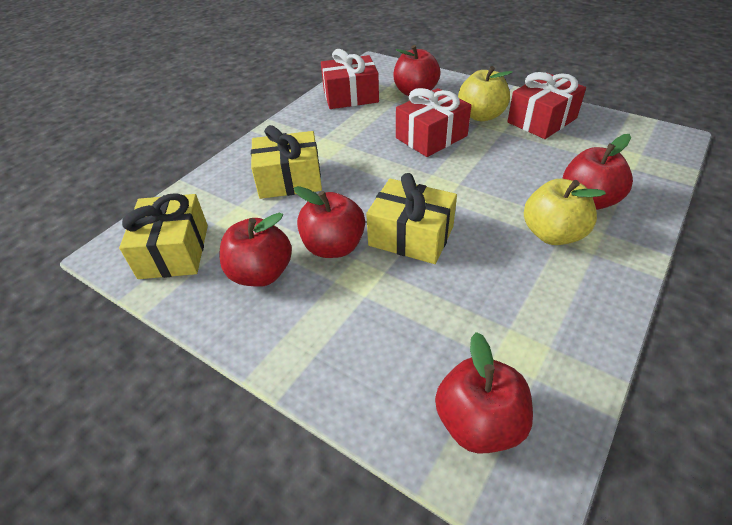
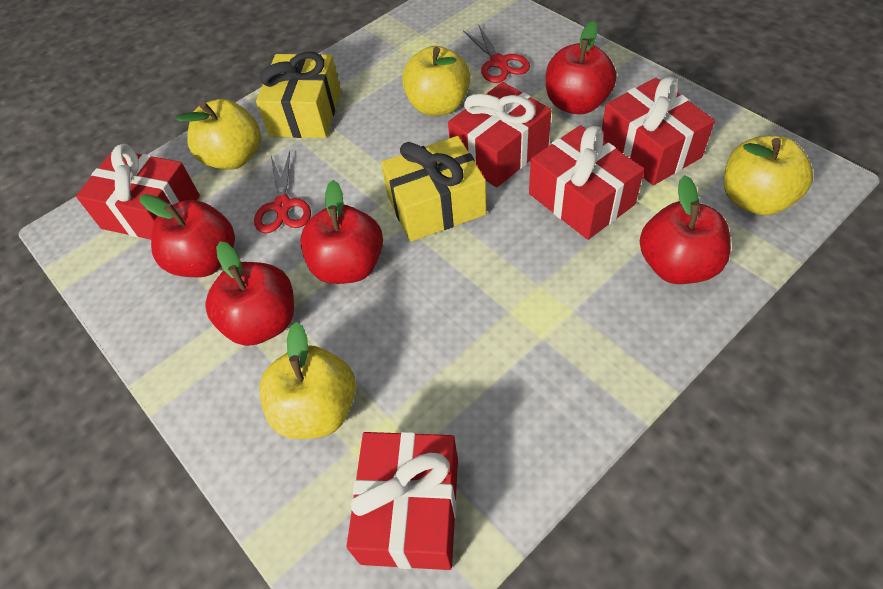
red gift: 3 -> 5
red scissors: 0 -> 2
yellow apple: 2 -> 4
yellow gift: 3 -> 2

